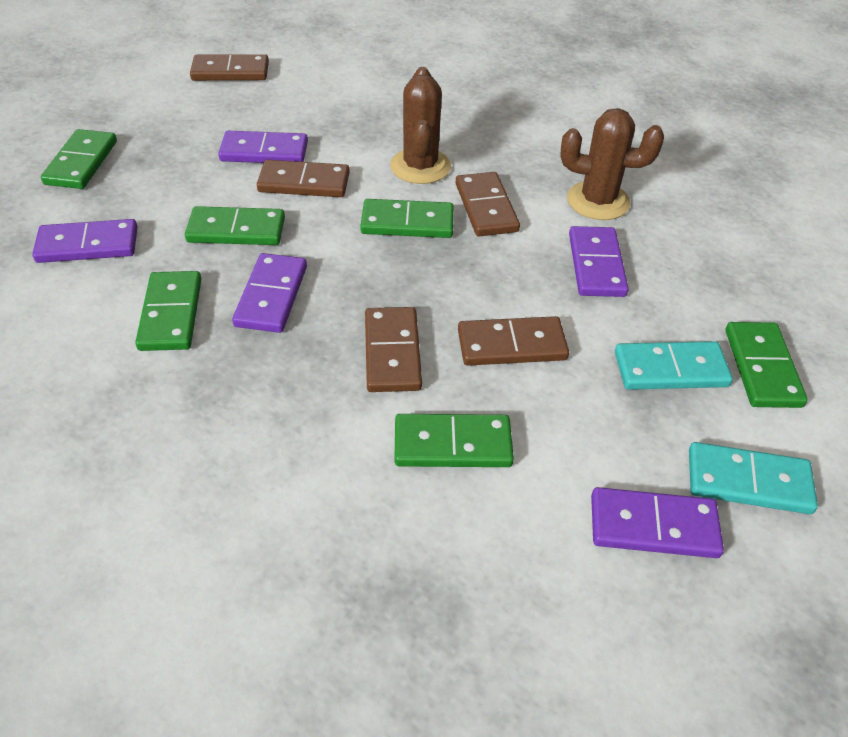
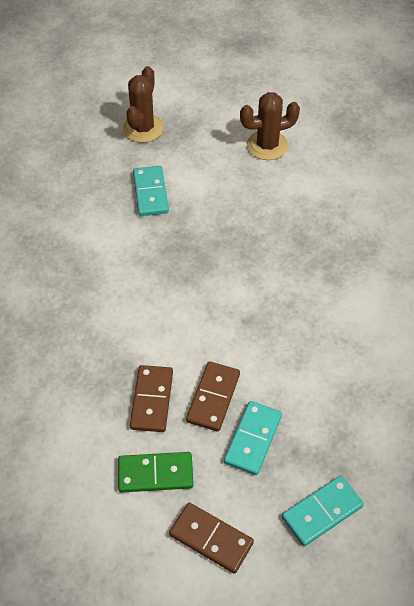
brown domino: 5 -> 3
green domino: 6 -> 1
purple domino: 5 -> 0
turquoise domino: 2 -> 3

